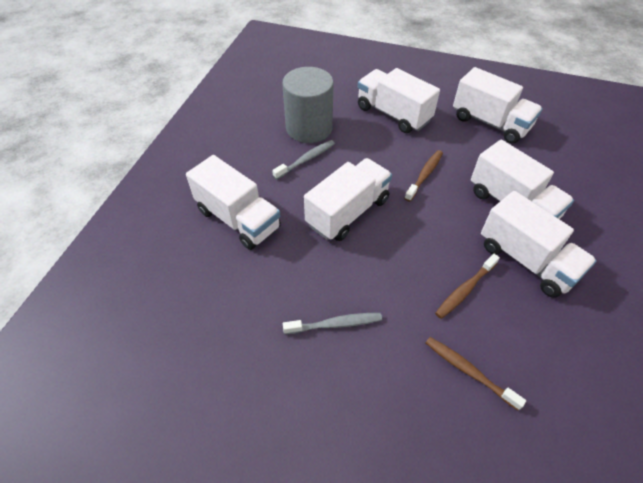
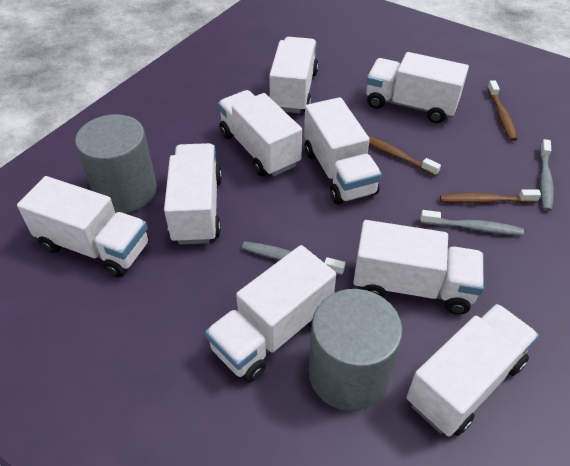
grey cylinder: 1 -> 2
grey toothbrush: 2 -> 3
white truck: 6 -> 9

